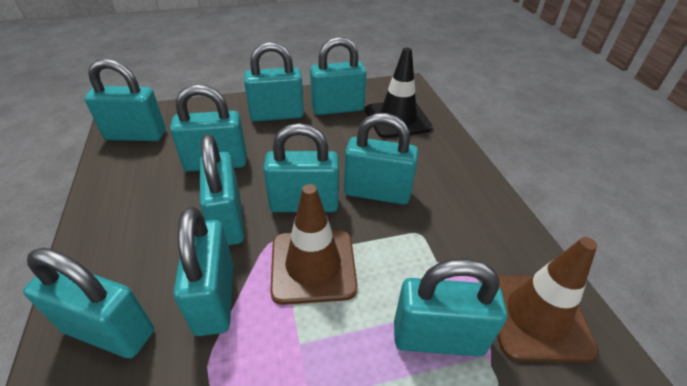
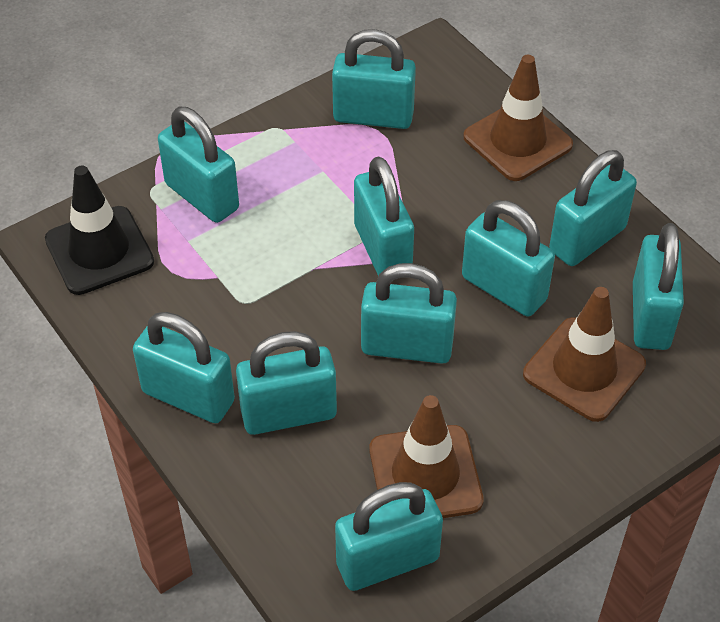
brown traffic cone: 2 -> 3

